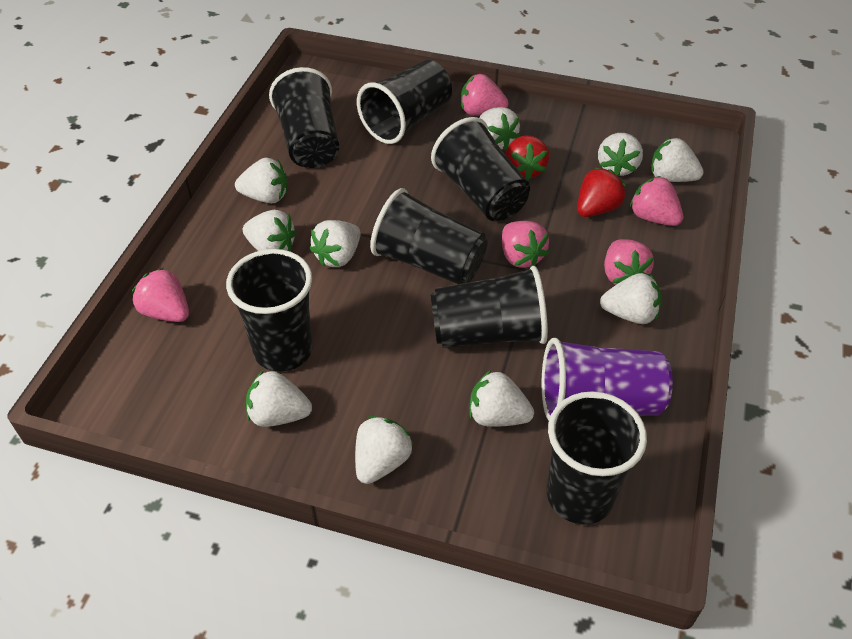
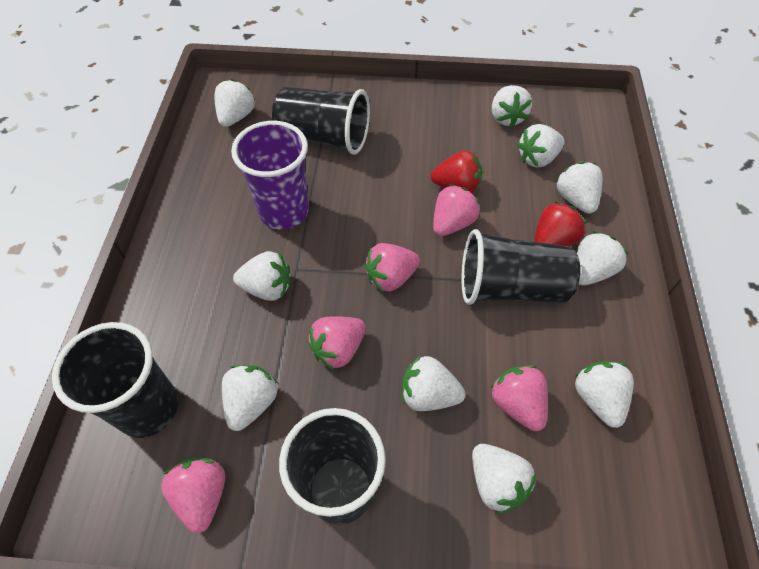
black cup: 7 -> 4

